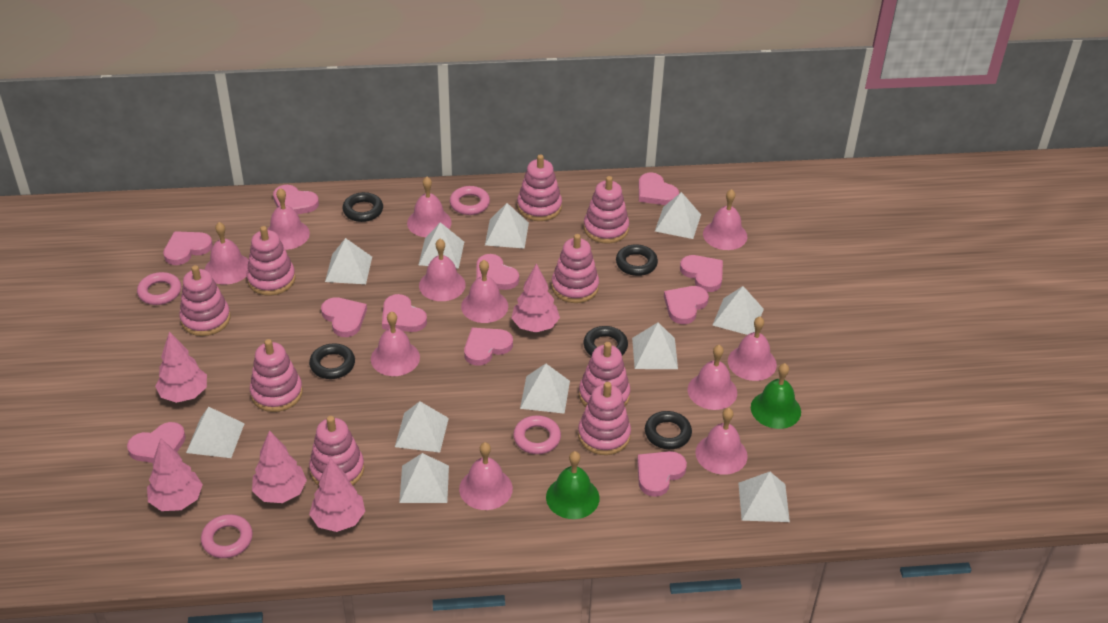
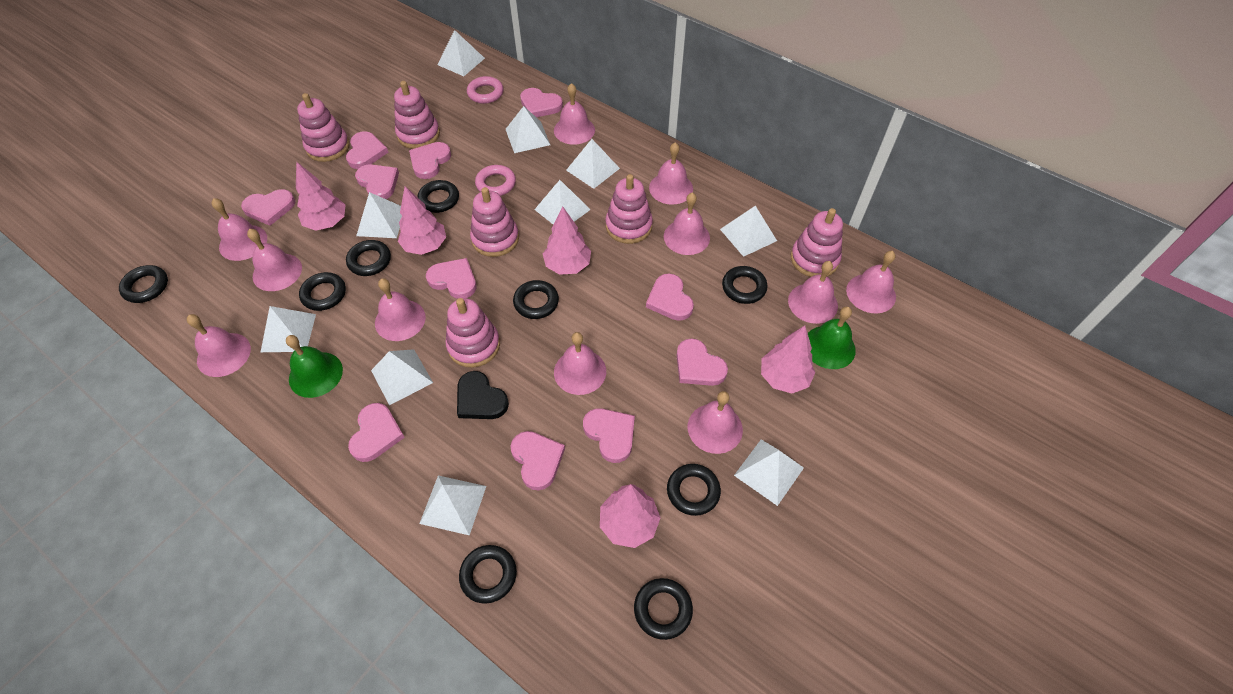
black heart: 0 -> 1
black ring: 5 -> 9
pink ring: 4 -> 2
pink stacking toy: 9 -> 6
white pyramid: 11 -> 10

